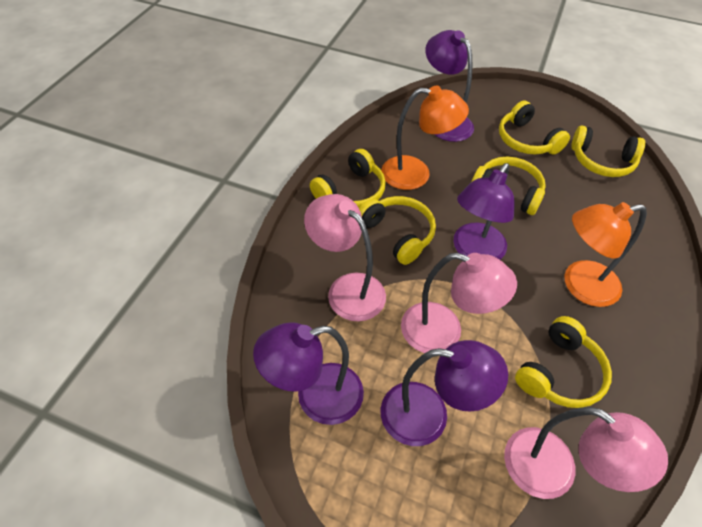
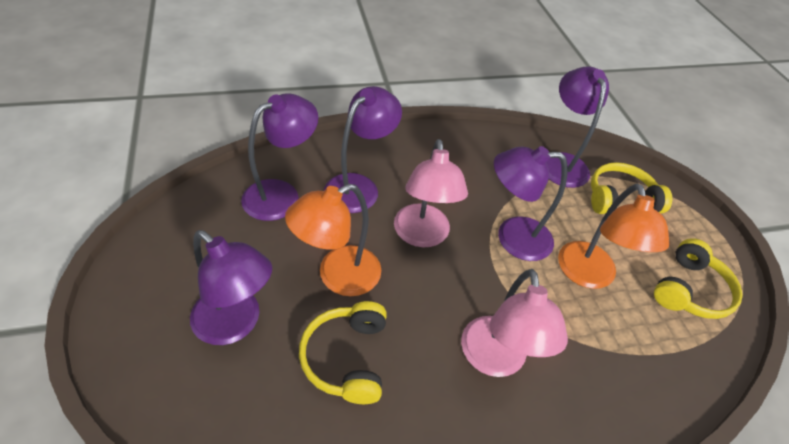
pink lamp: 3 -> 2
purple lamp: 4 -> 5
yellow headphones: 6 -> 3

